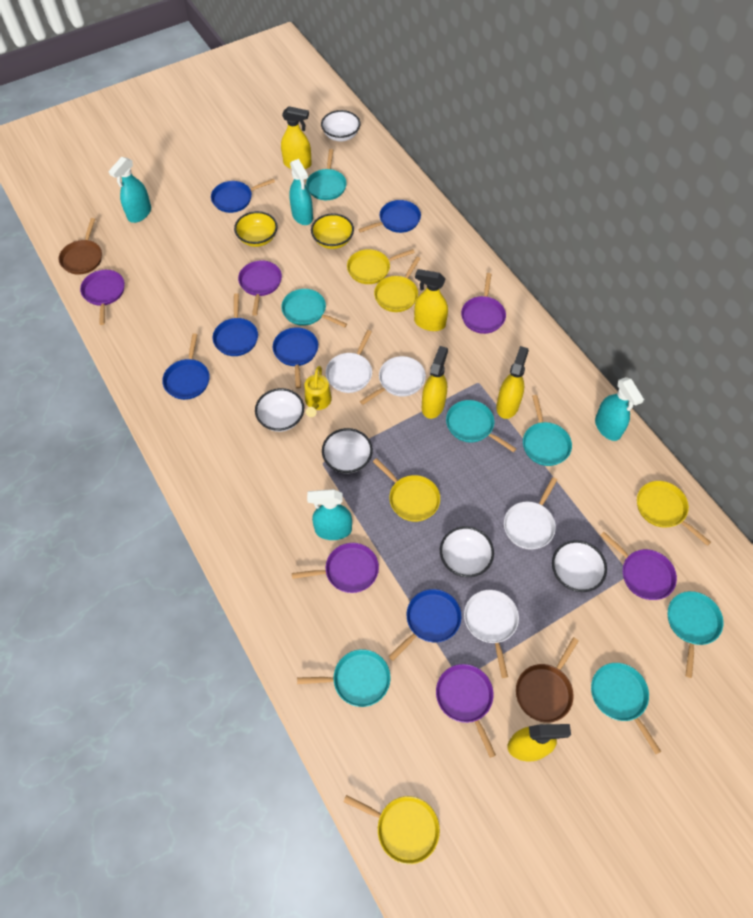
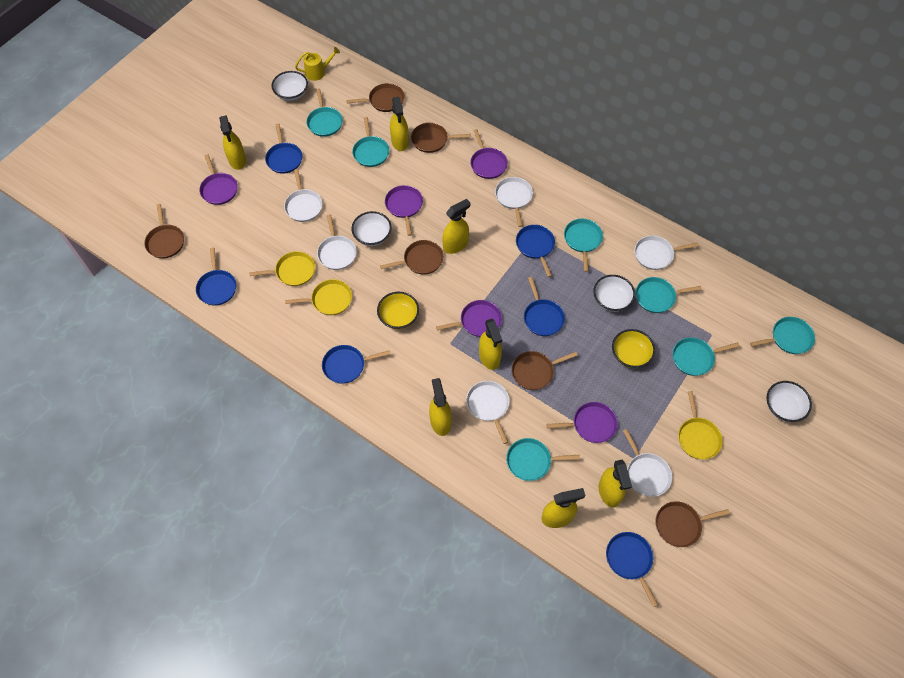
brown pan: 2 -> 6
purple pan: 6 -> 5
turquoise spray bottle: 4 -> 0
white bowl: 5 -> 4
white pan: 4 -> 6
yellow pan: 5 -> 3
yellow spray bottle: 5 -> 7

